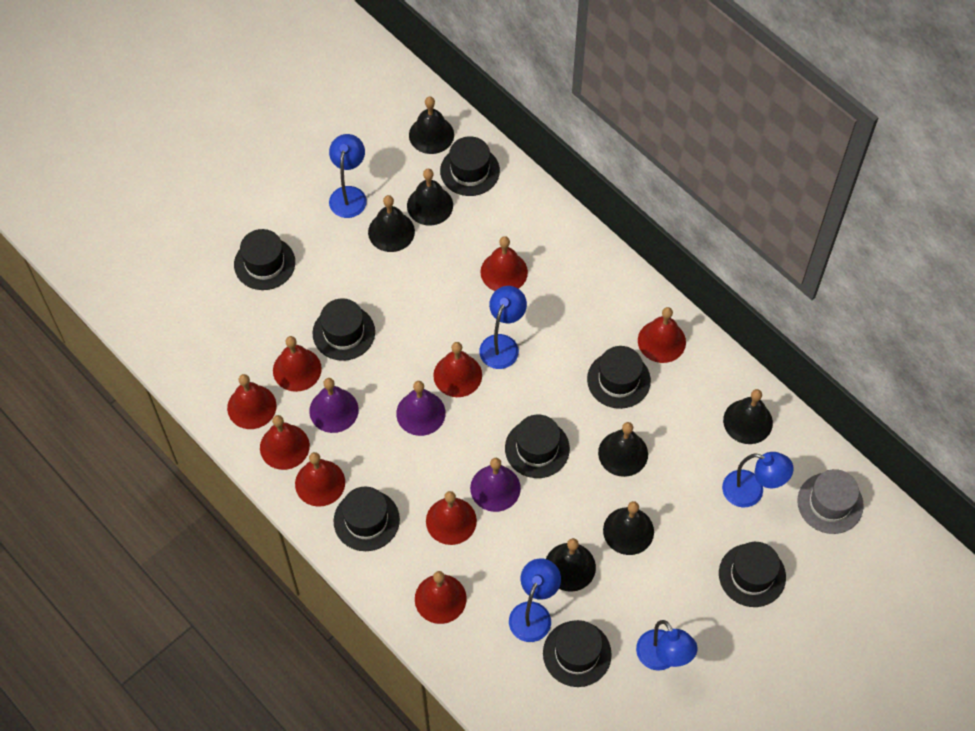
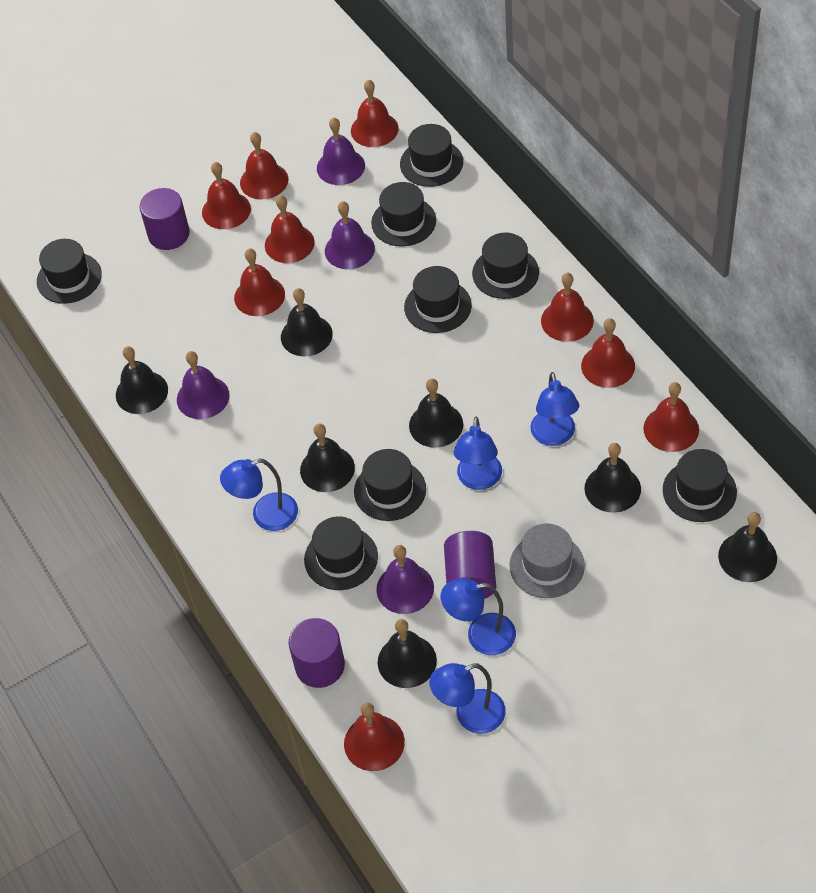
purple bell: 3 -> 4
purple cylinder: 0 -> 3

